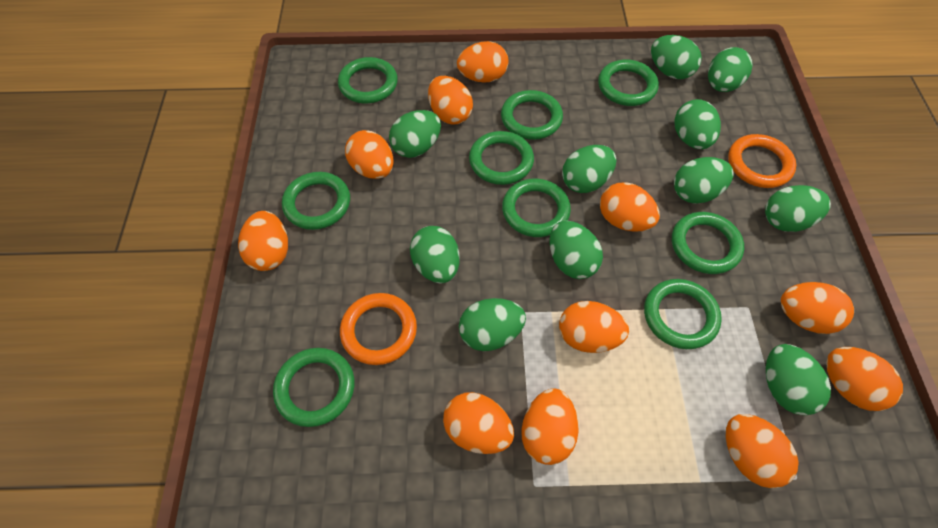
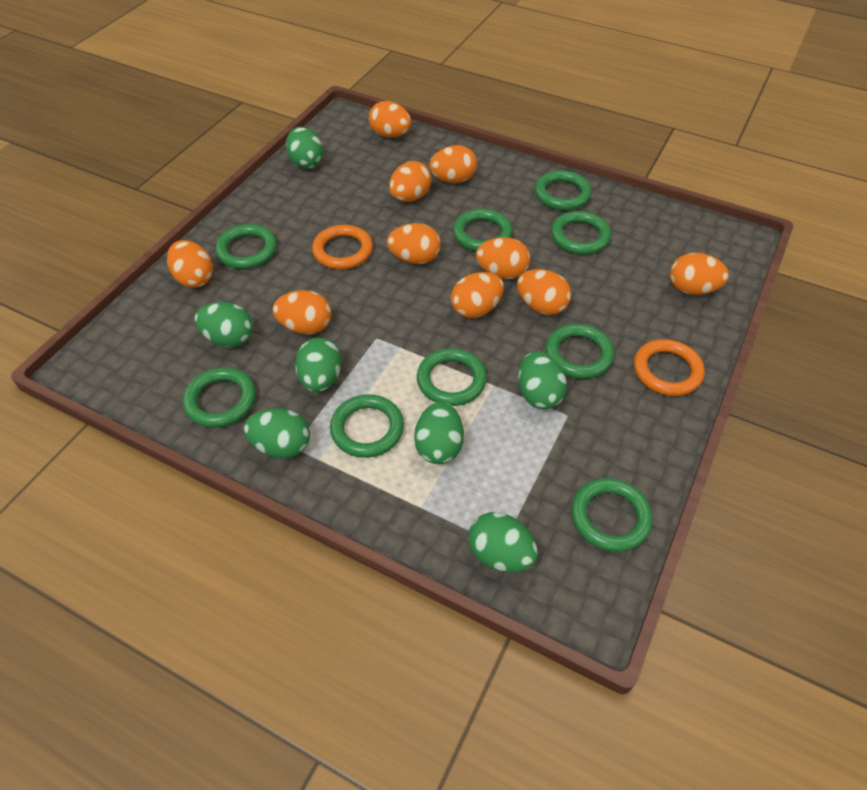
green egg: 11 -> 7
orange egg: 11 -> 10

